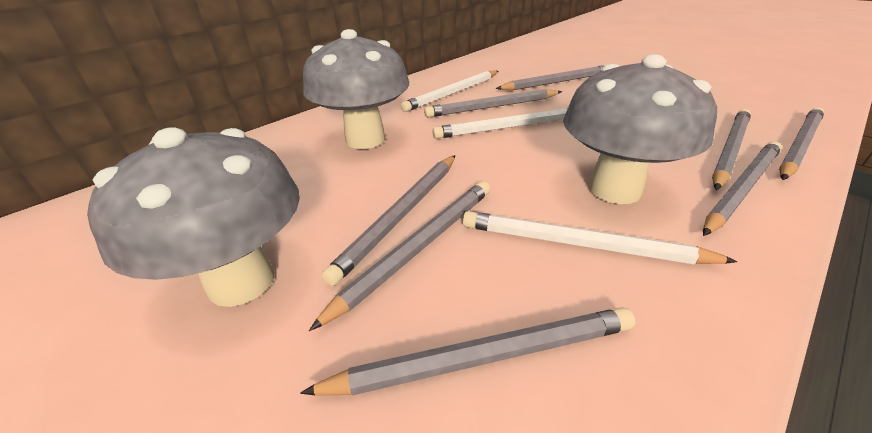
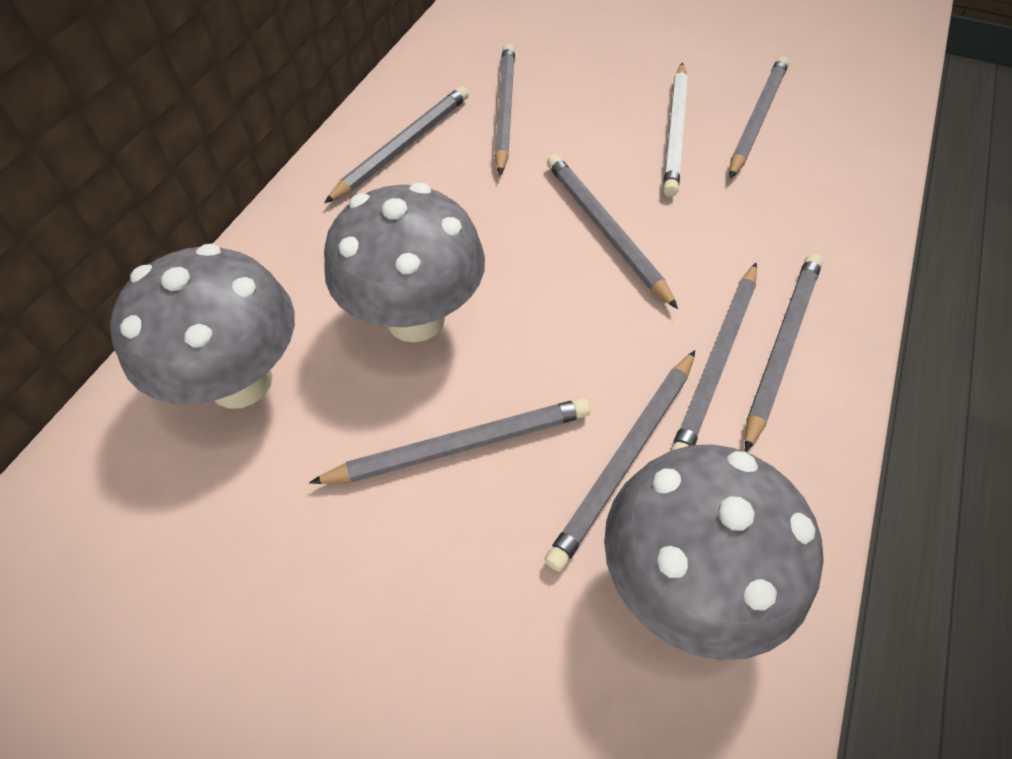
white pencil: 3 -> 1

